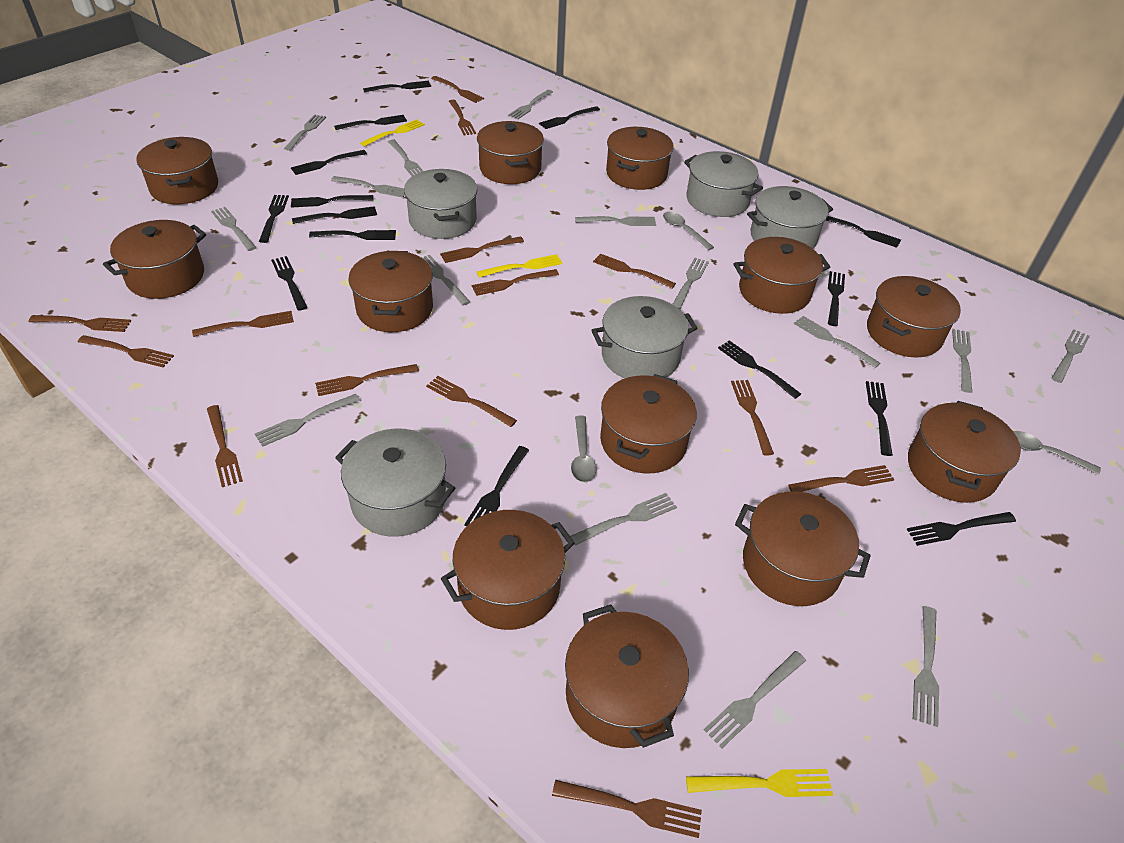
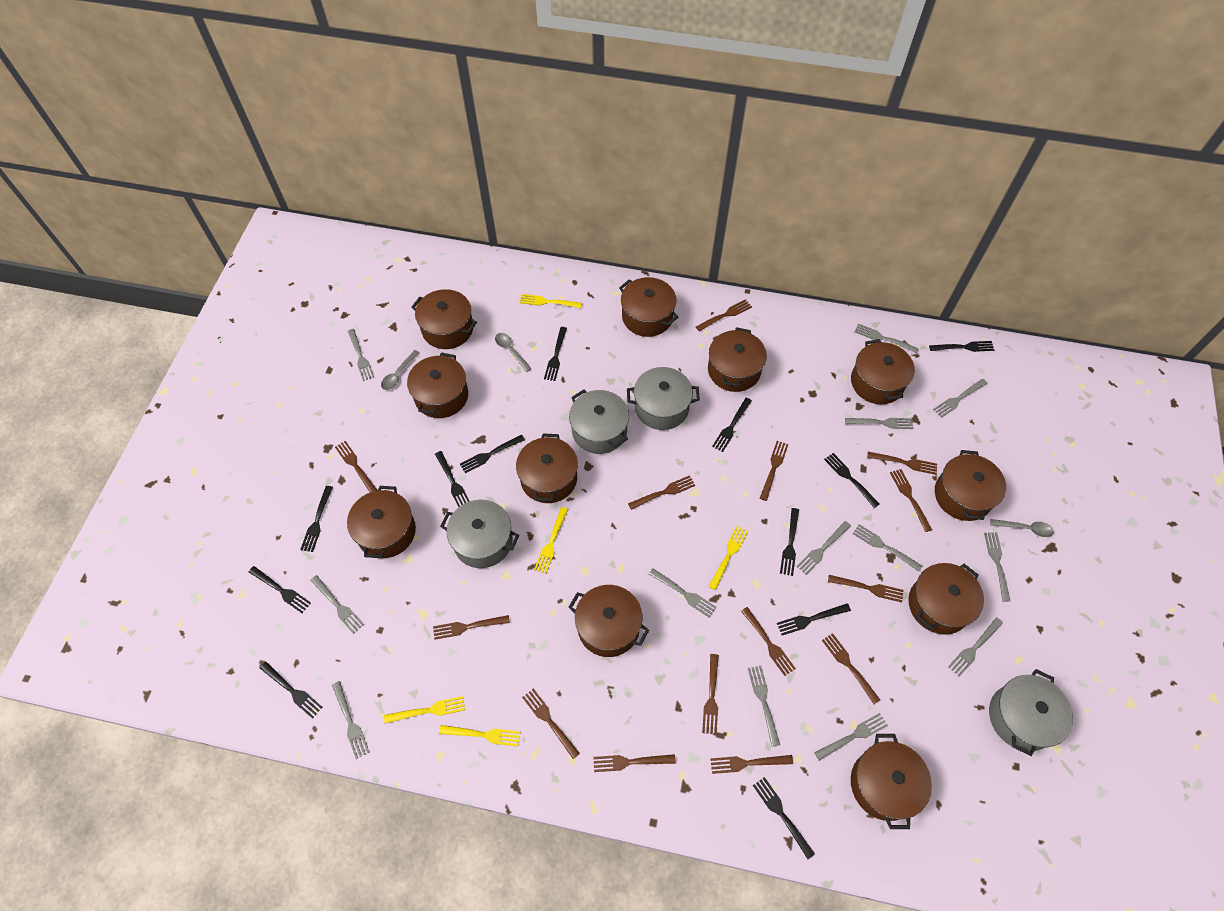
black fork: 15 -> 12
brown pot: 12 -> 11
grey fork: 15 -> 13
grey pot: 5 -> 4
yellow fork: 3 -> 5

